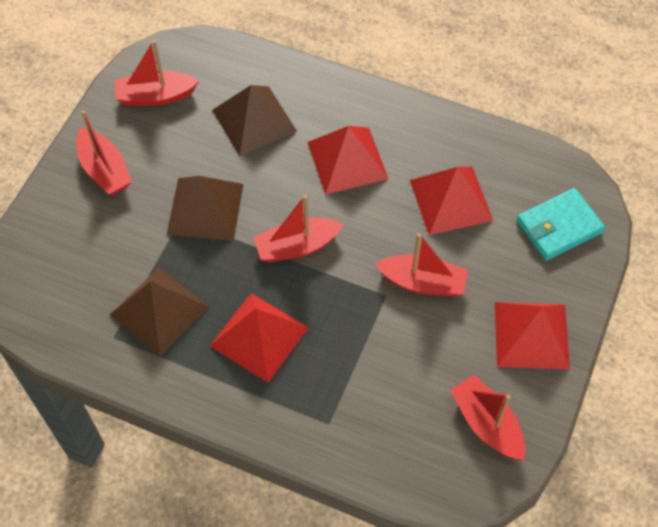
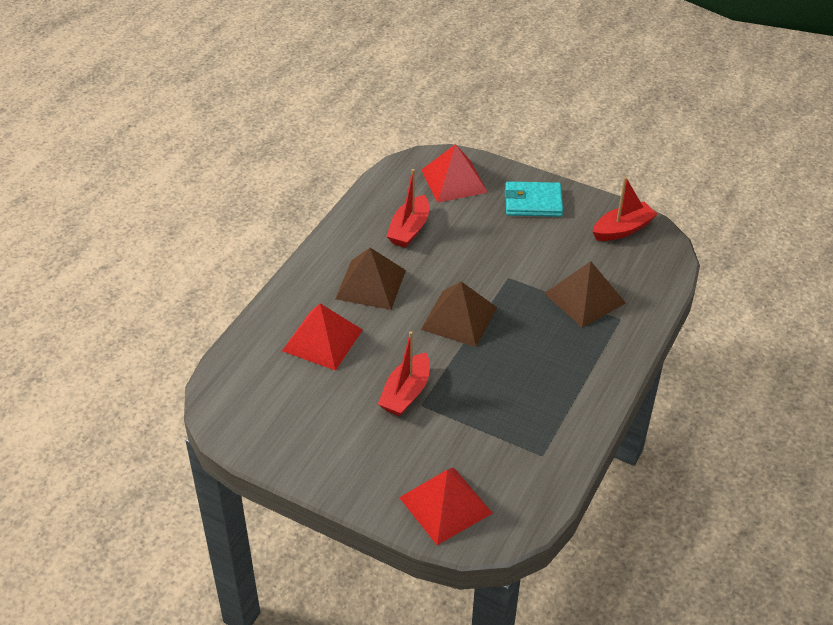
red boat: 5 -> 3
red pyramid: 4 -> 3

